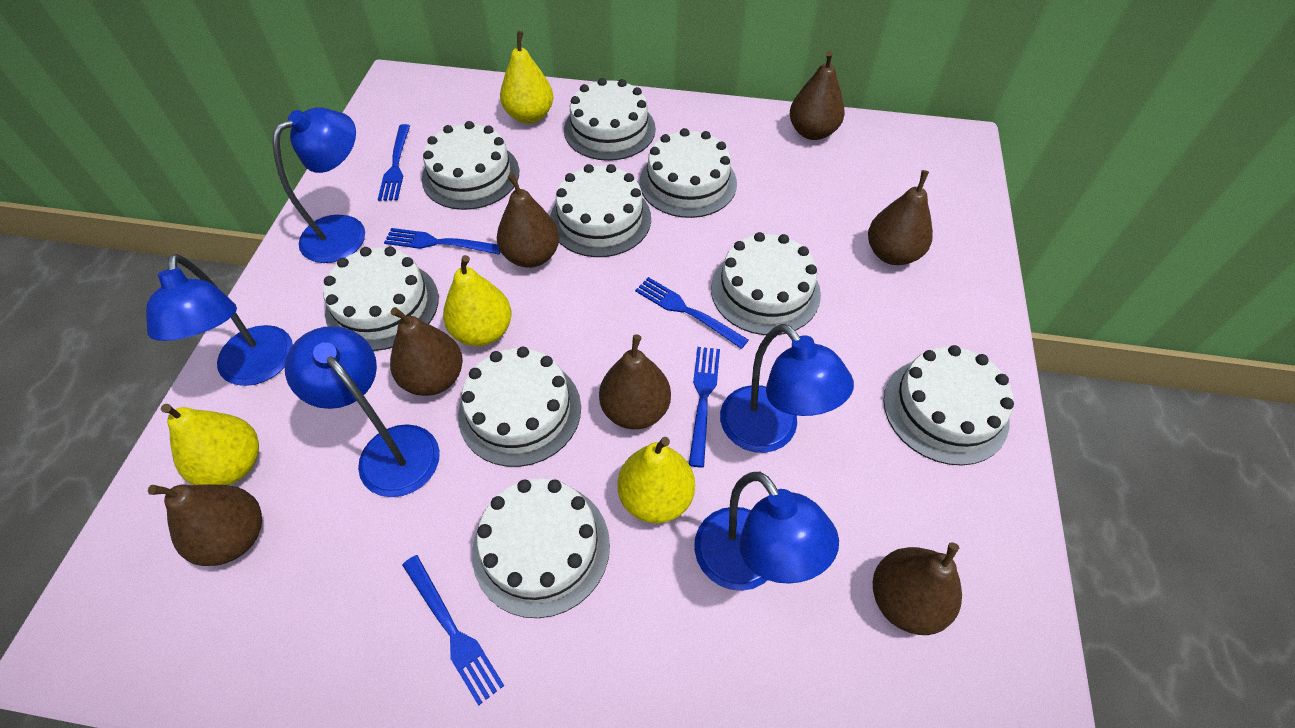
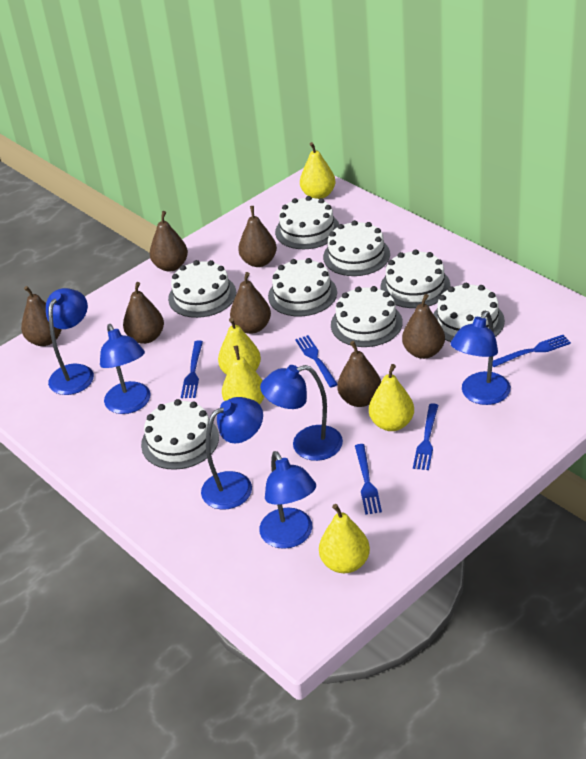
blue lamp: 5 -> 6
white cake: 9 -> 8
yellow pear: 4 -> 5

